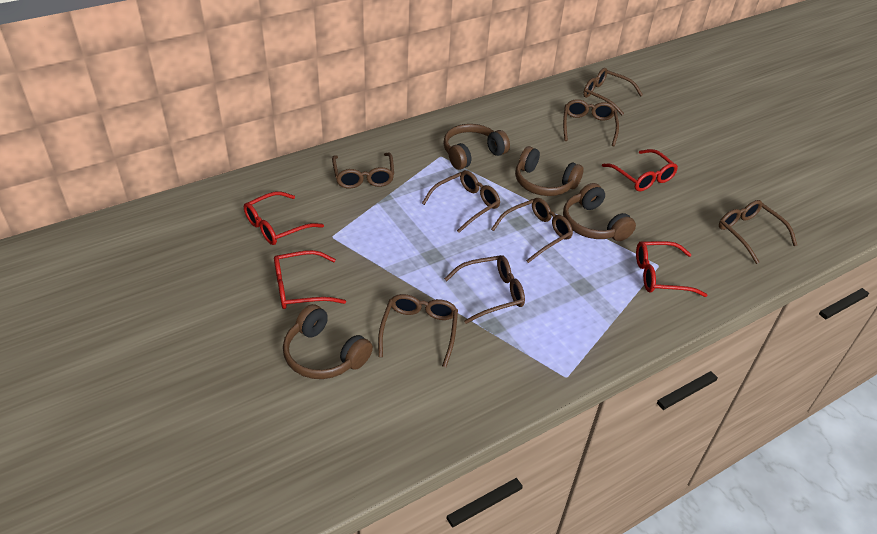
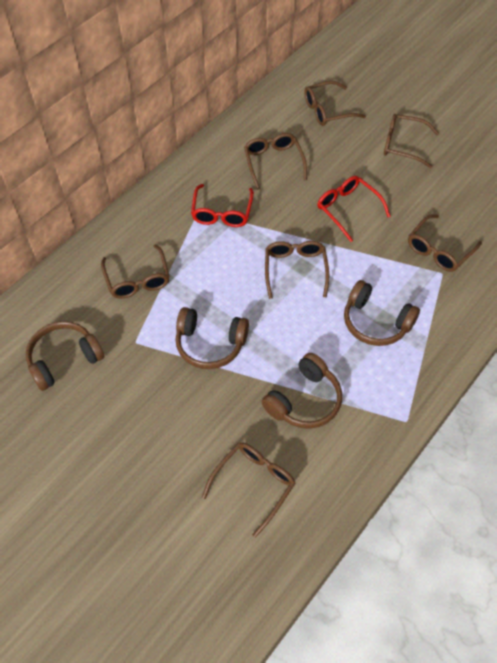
brown glasses: 8 -> 7
red glasses: 4 -> 2

